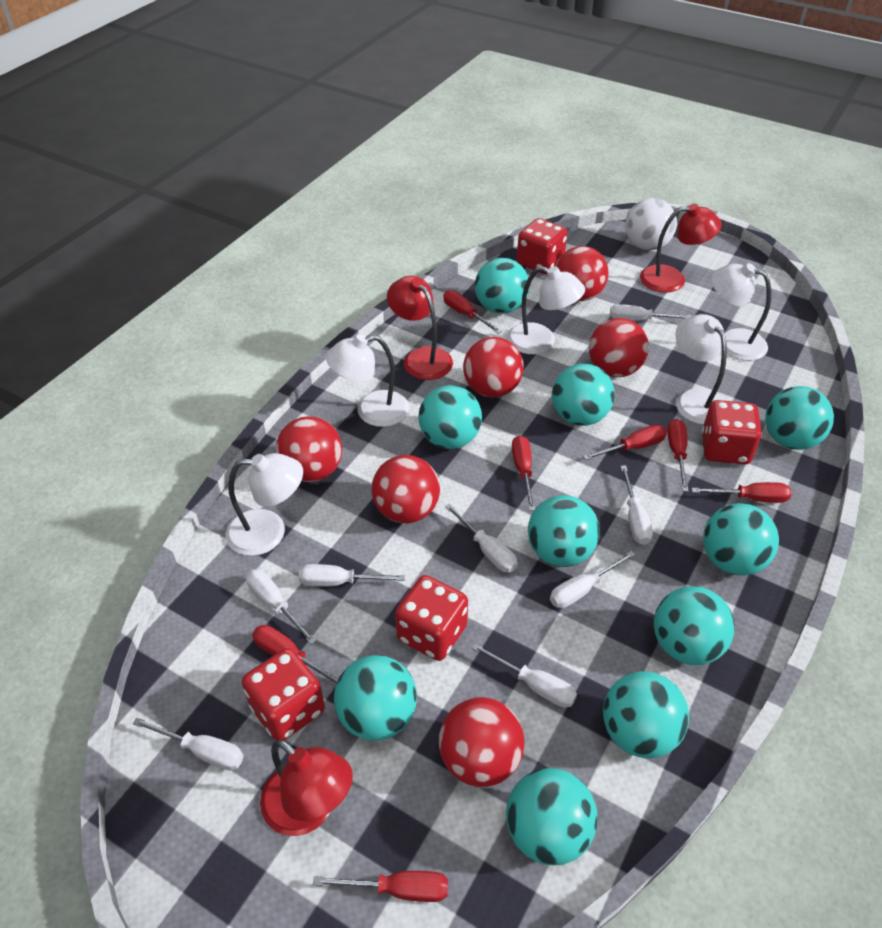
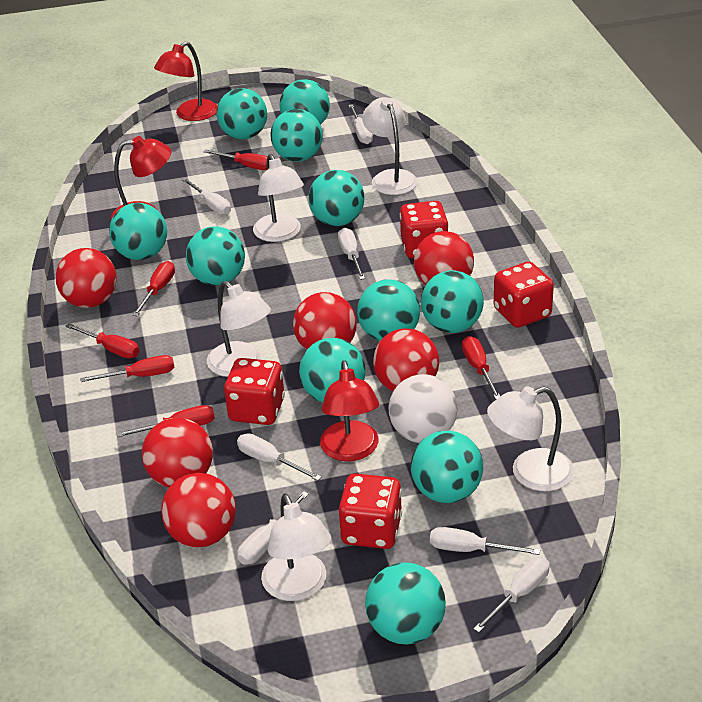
red screwdriver: 7 -> 6
turquoise ball: 10 -> 11
white screwdriver: 8 -> 7

